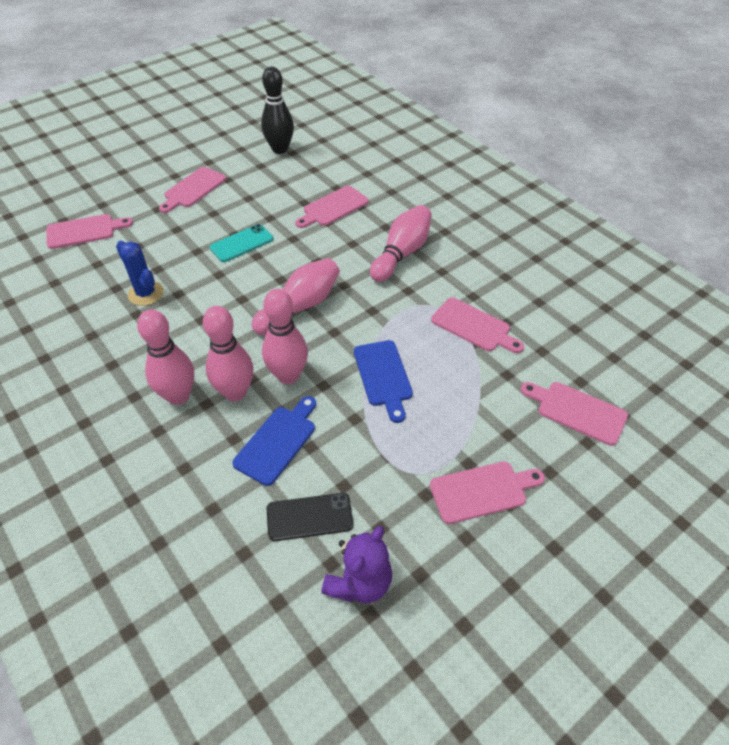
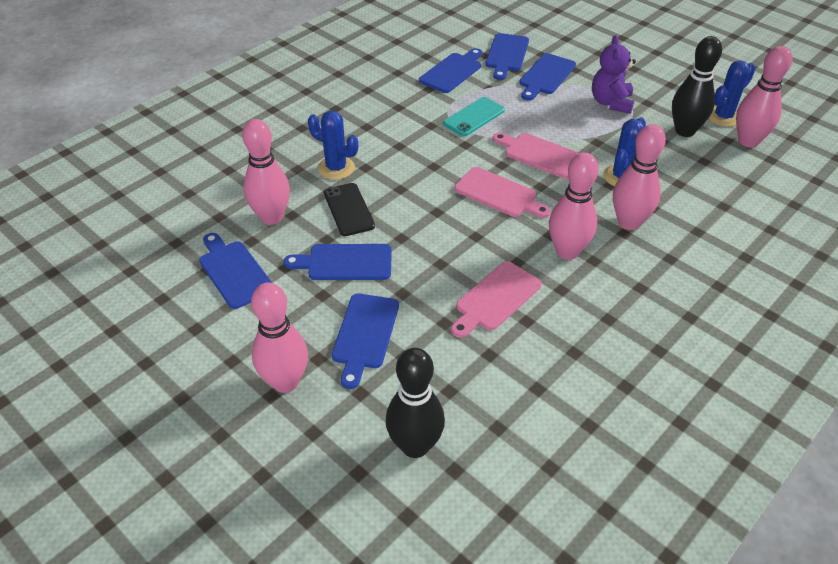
black bowling pin: 1 -> 2
blue cactus: 1 -> 3
blue cutting board: 2 -> 6
pink cutting board: 6 -> 3

